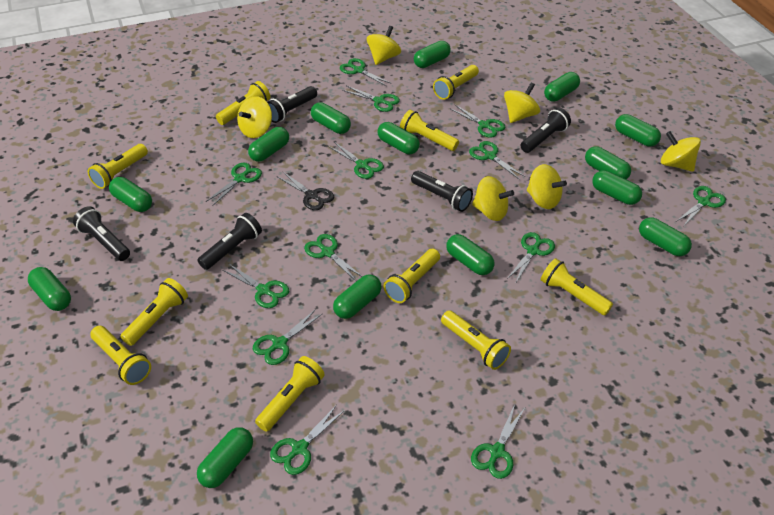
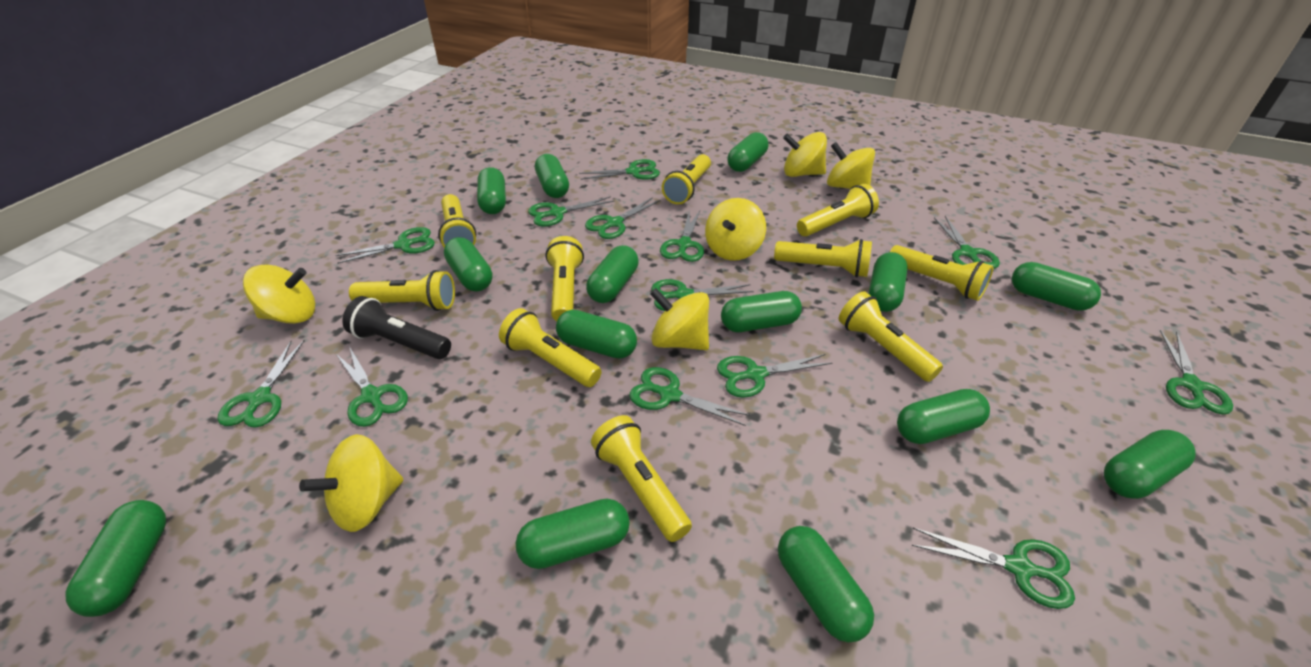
black flashlight: 5 -> 1
black scissors: 1 -> 0

